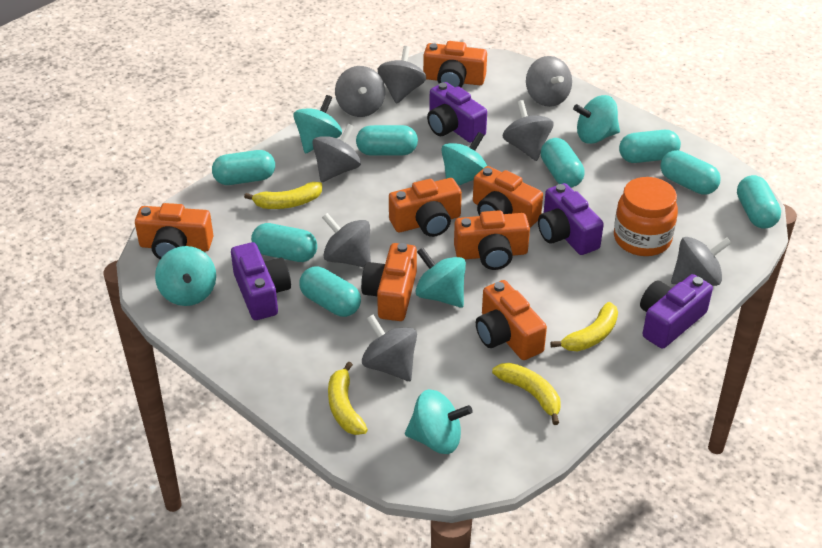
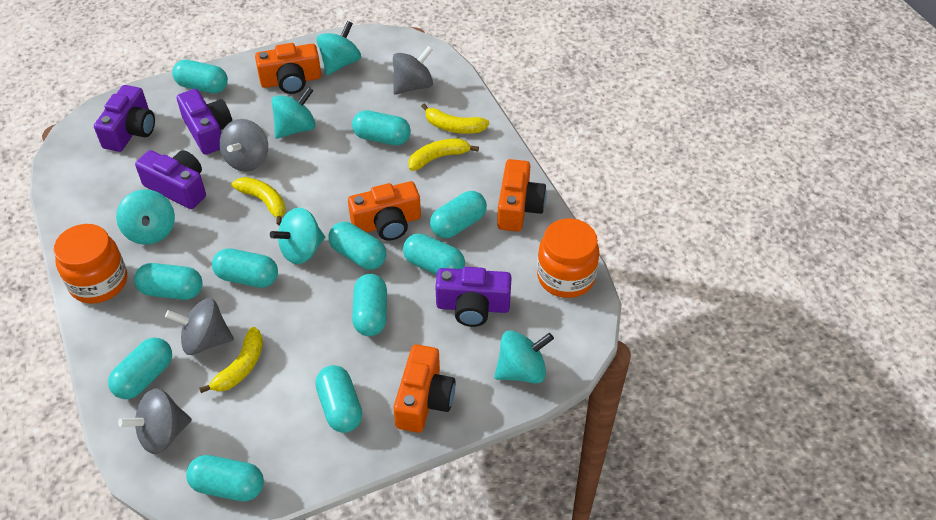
grey spinning top: 8 -> 4
orange camera: 7 -> 4
orange jar: 1 -> 2
turquoise capsule: 8 -> 11
turquoise spinning top: 6 -> 5

